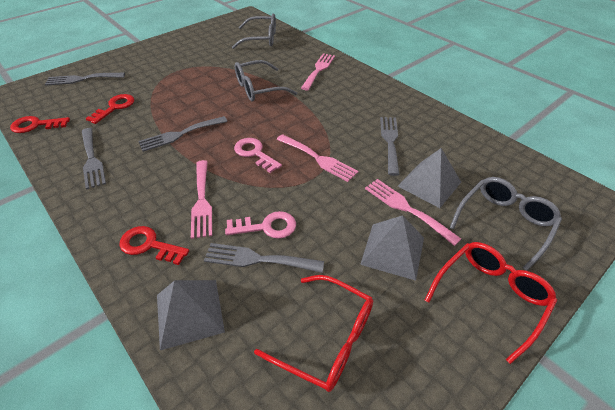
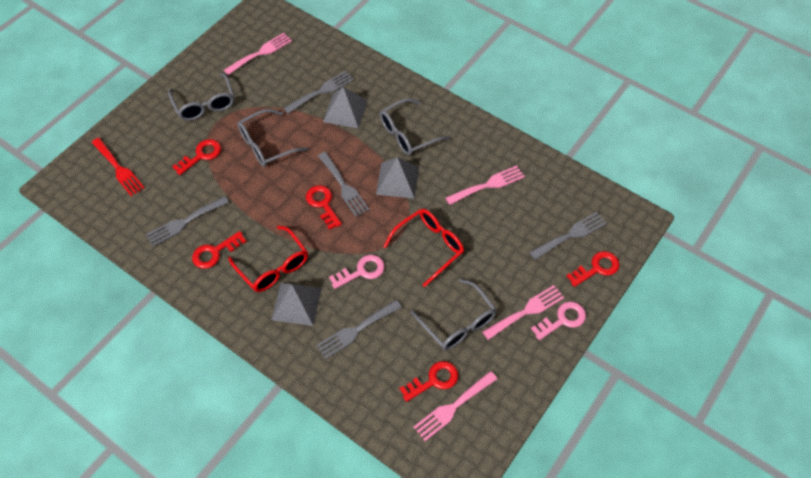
grey glasses: 3 -> 4
red fork: 0 -> 1
red key: 3 -> 5

